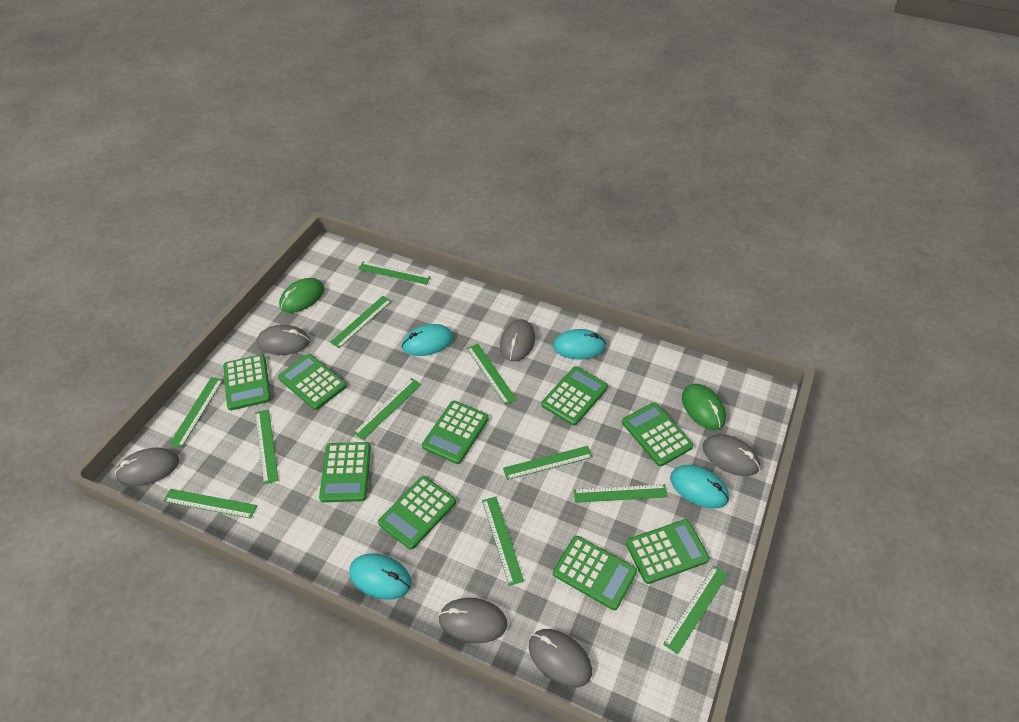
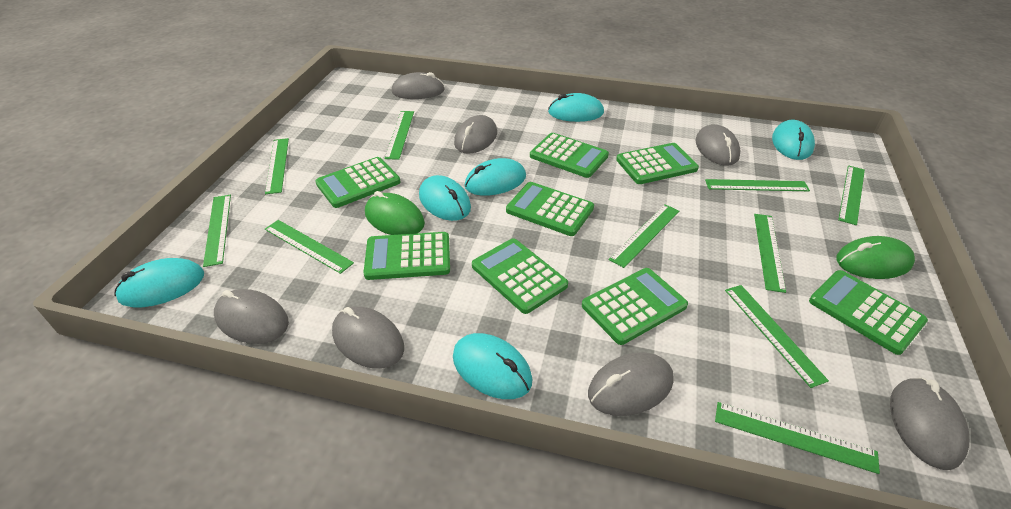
green calculator: 9 -> 8
green ruler: 11 -> 10
grey mouse: 6 -> 7
turquoise mouse: 4 -> 6

